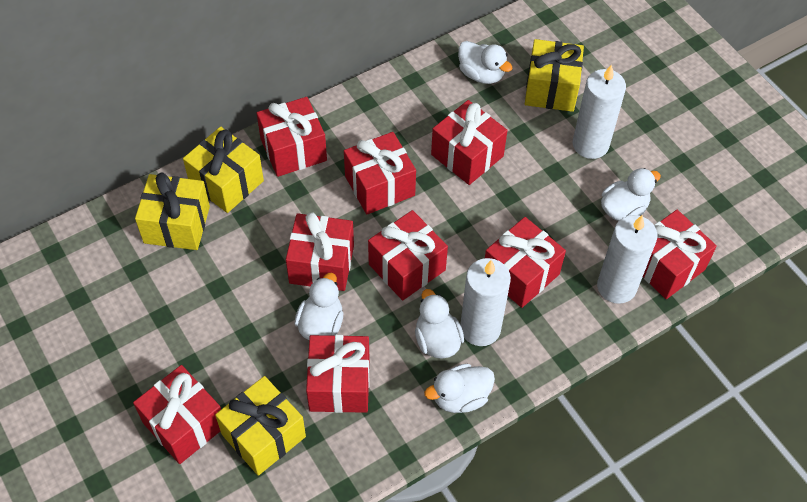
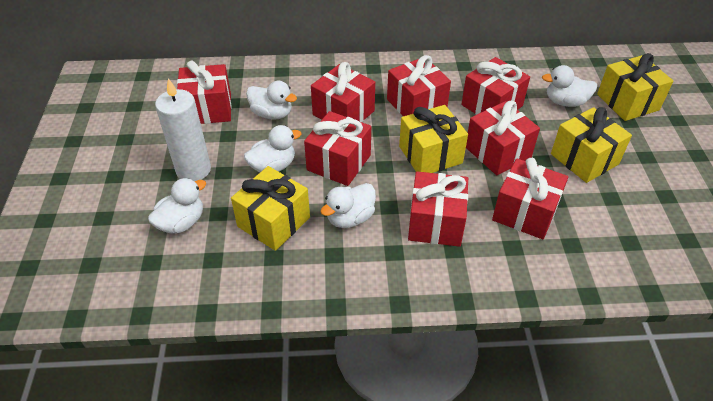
red gift: 9 -> 8
white candle: 3 -> 1

